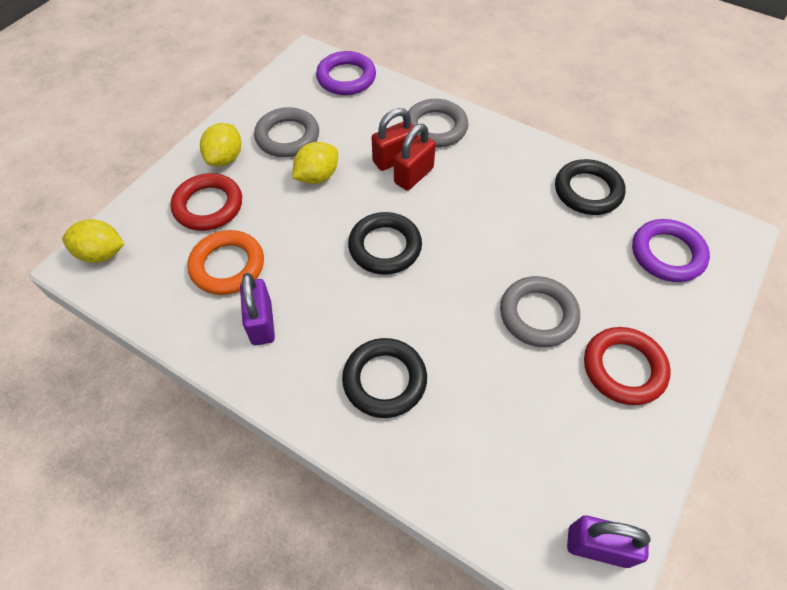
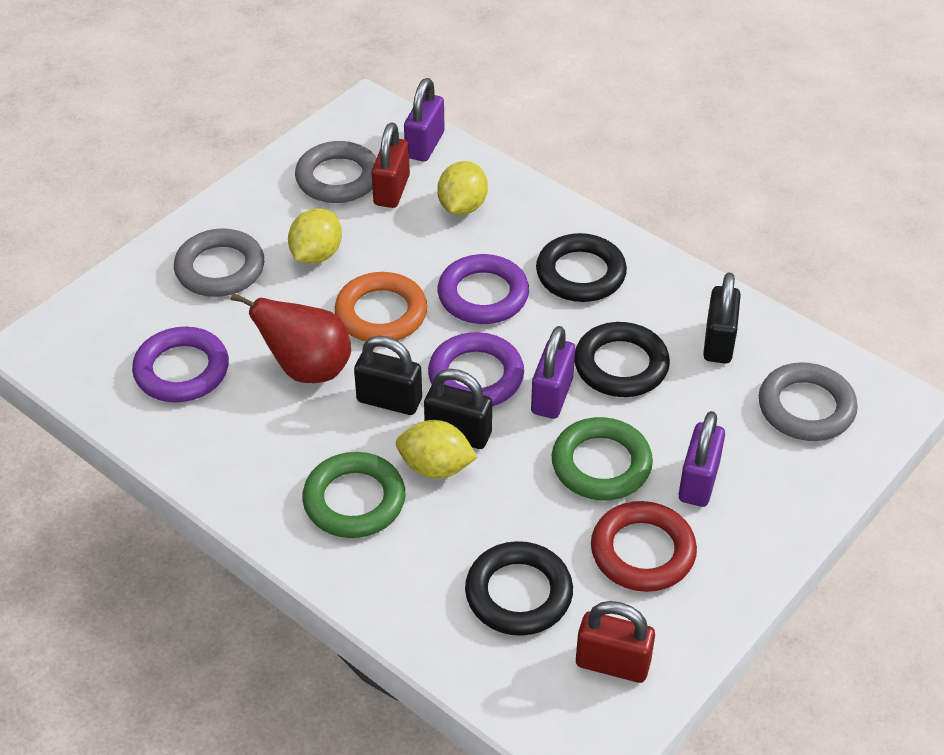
black padlock: 0 -> 3
green ring: 0 -> 2
purple padlock: 2 -> 3
purple ring: 2 -> 3
red pear: 0 -> 1
red ring: 2 -> 1

